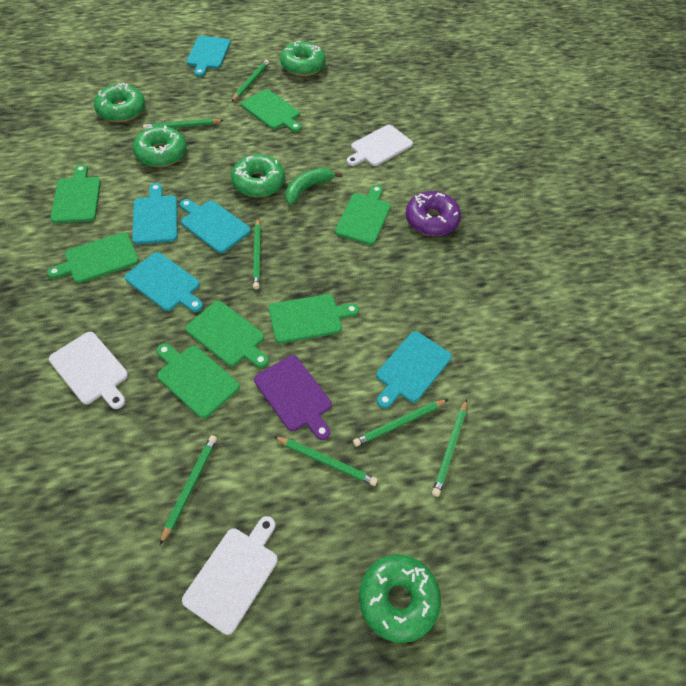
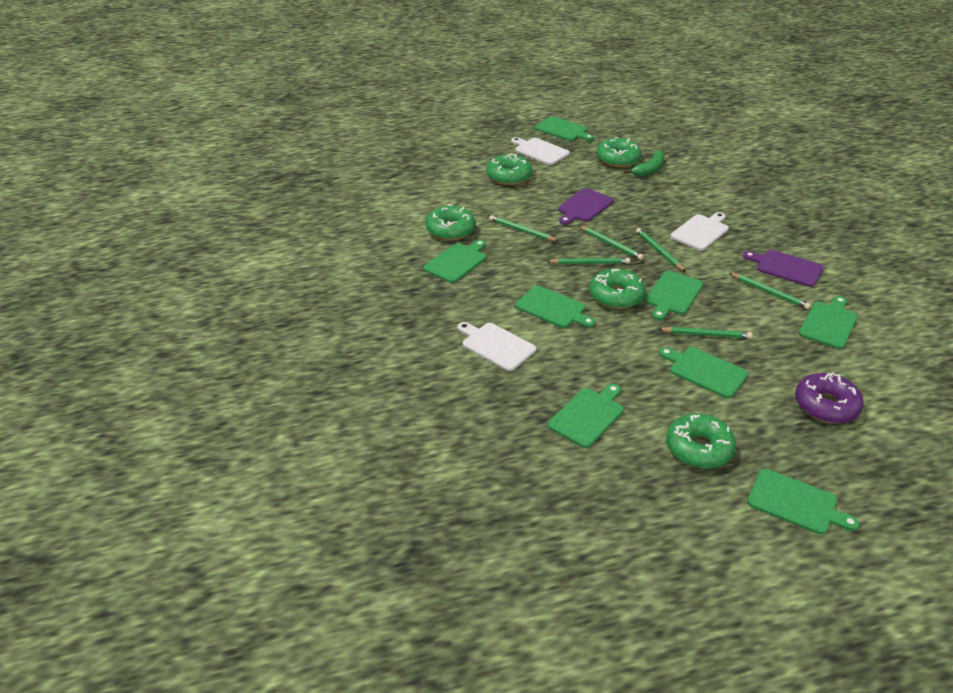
green cutting board: 7 -> 8
green pencil: 7 -> 6
purple cutting board: 1 -> 2
turquoise cutting board: 5 -> 0

